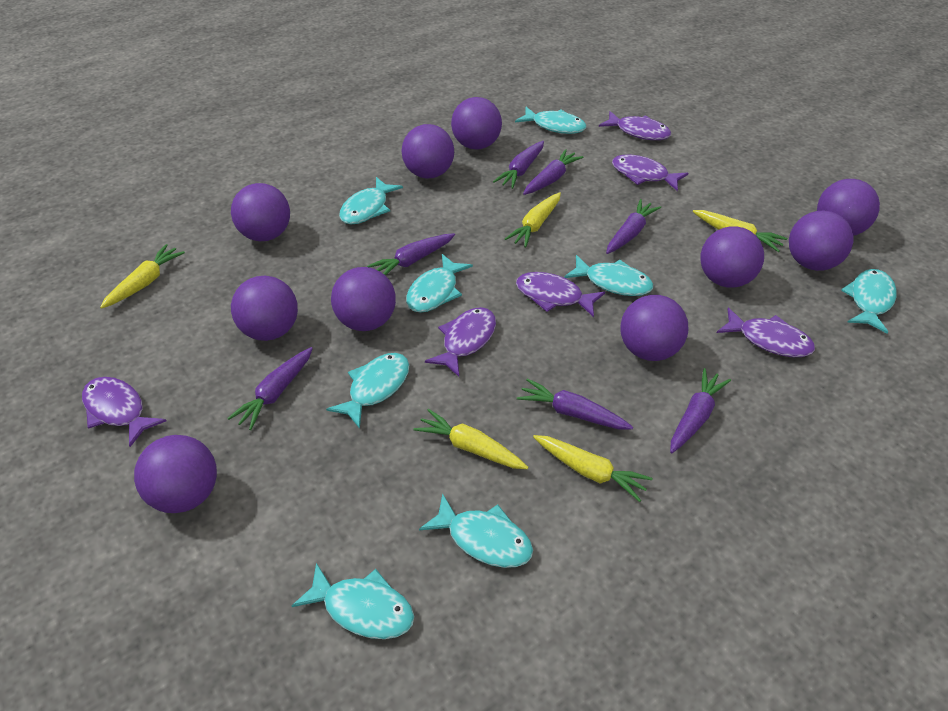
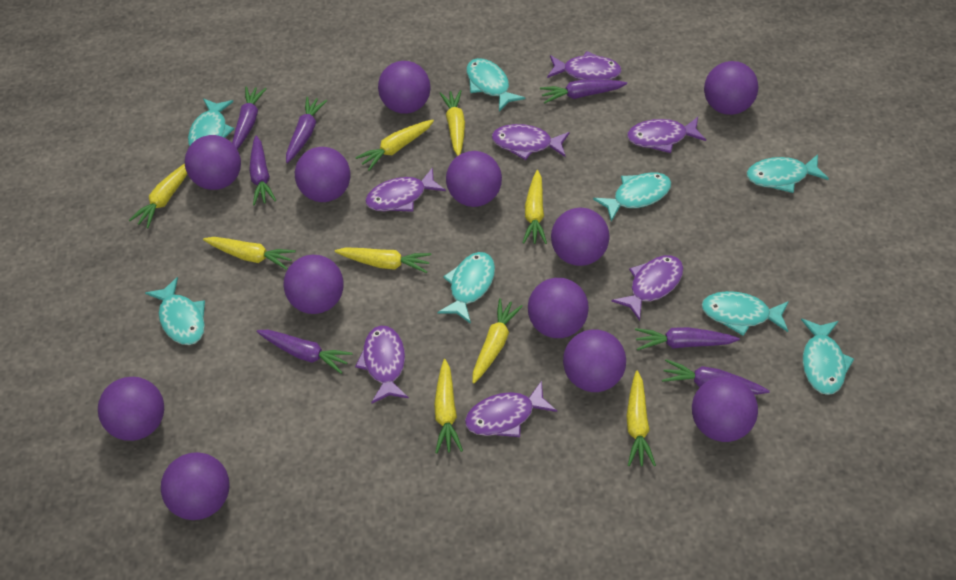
purple ball: 10 -> 12
purple fish: 6 -> 7
yellow carrot: 5 -> 9

